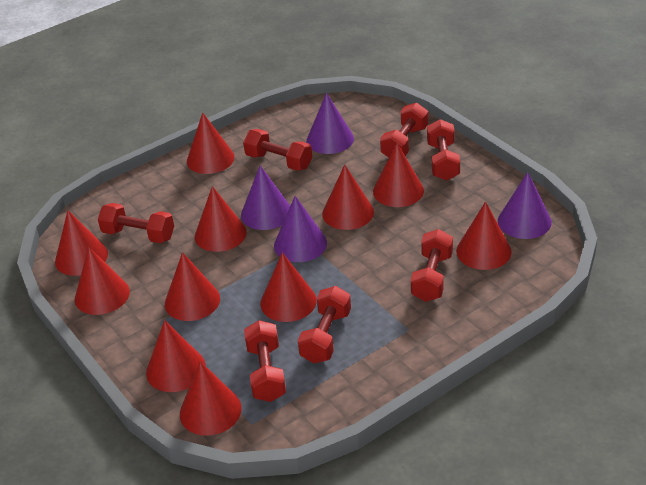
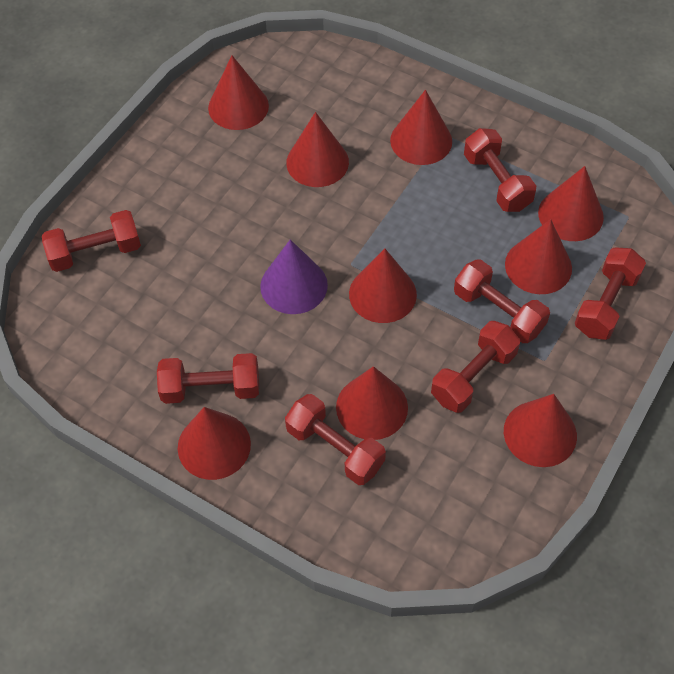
purple cone: 4 -> 1
red cone: 11 -> 9

